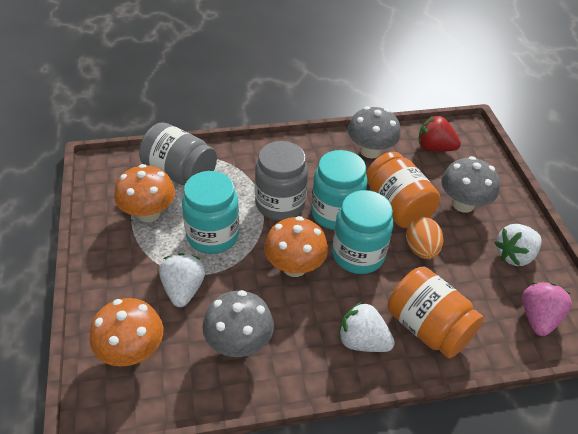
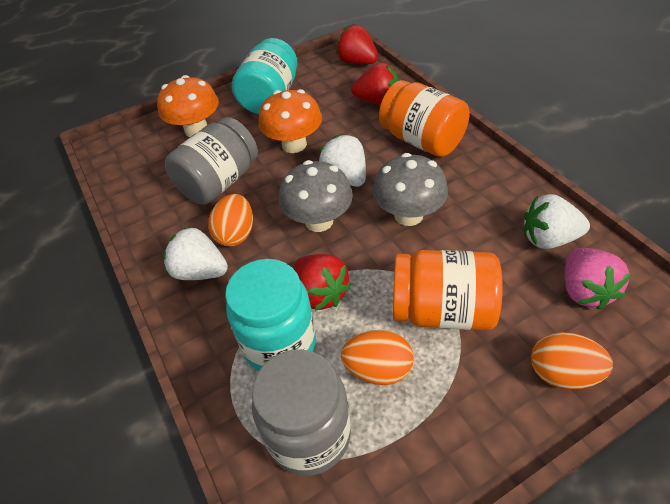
grey mushroom: 3 -> 2
orange egg: 1 -> 3
orange mushroom: 3 -> 2
red strawberry: 1 -> 3
turquoise jar: 3 -> 2

